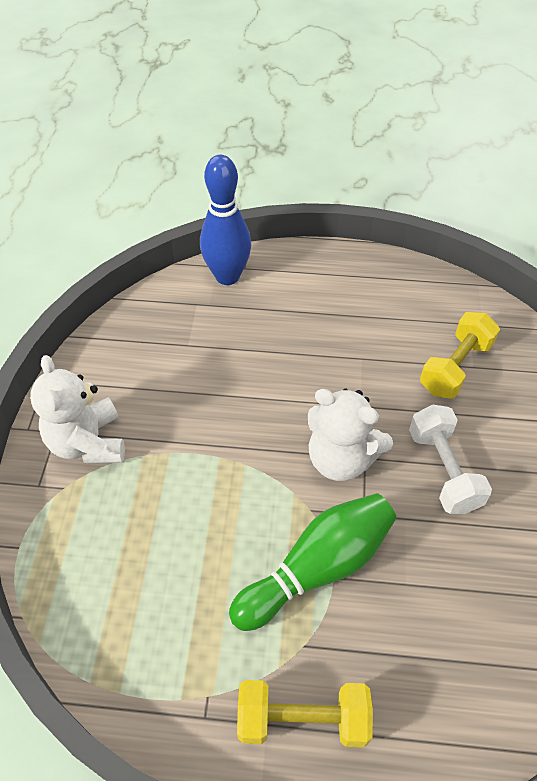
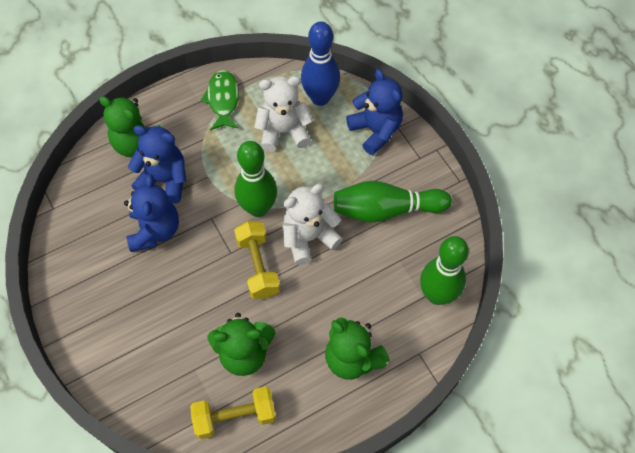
blue teddy bear: 0 -> 3
green bowling pin: 1 -> 3
green fish: 0 -> 1
green teddy bear: 0 -> 3
white dumbbell: 1 -> 0

